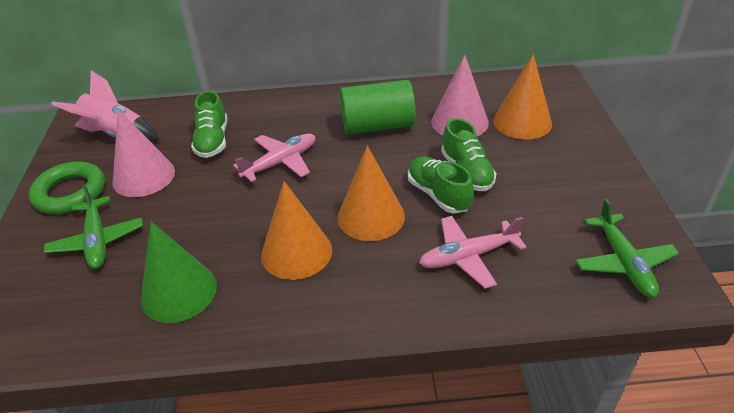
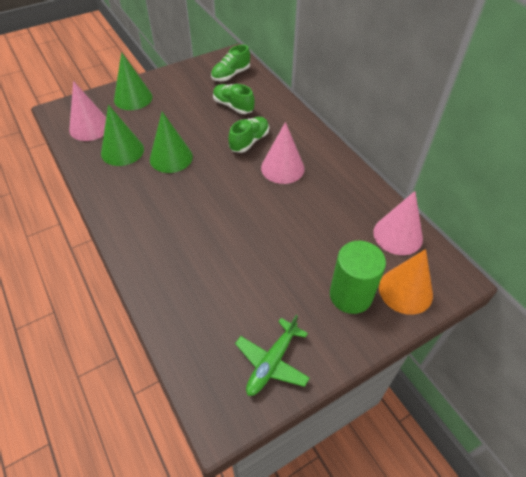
green cone: 1 -> 3
green plane: 2 -> 1
green ring: 1 -> 0
orange cone: 3 -> 1
pink cone: 2 -> 3
pink plane: 2 -> 0
pink rocket: 1 -> 0

